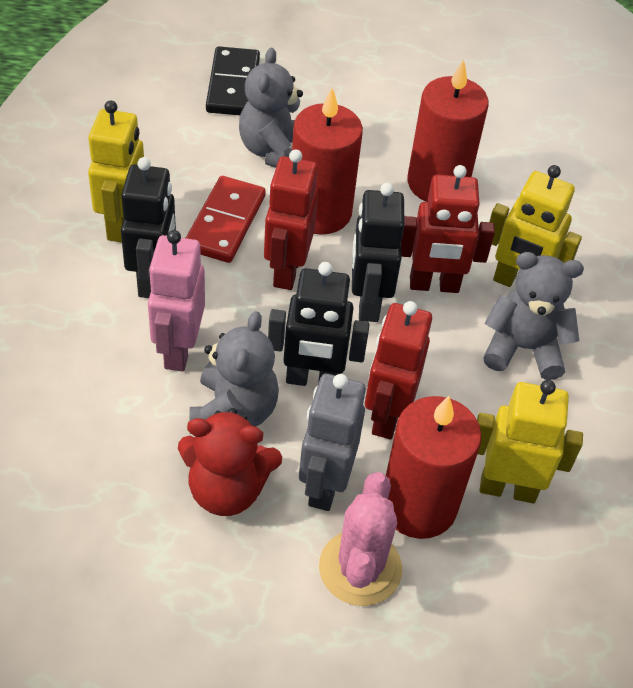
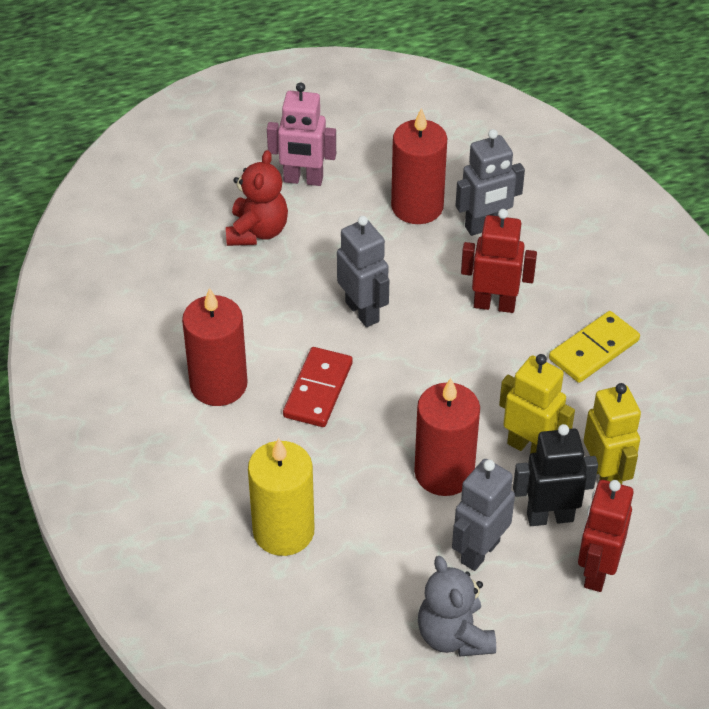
black domino: 1 -> 0
black robot: 3 -> 1
grey robot: 1 -> 3
grey teddy bear: 3 -> 1
pink cactus: 1 -> 0
red robot: 3 -> 2
yellow candle: 0 -> 1
yellow domino: 0 -> 1
yellow robot: 3 -> 2

